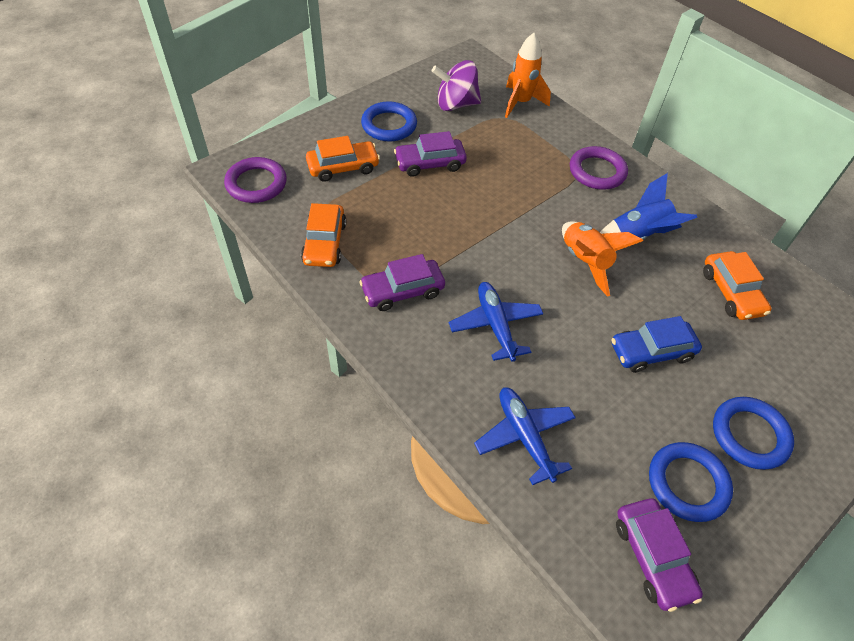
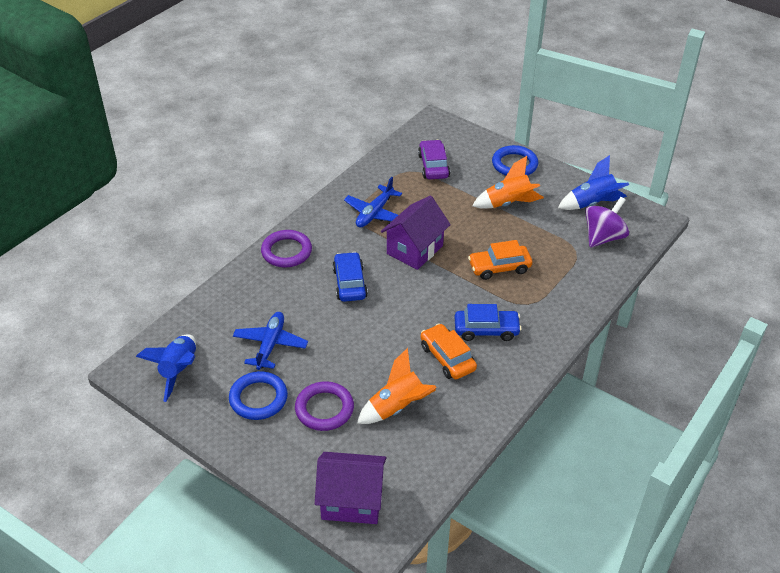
blue car: 1 -> 2
blue ring: 3 -> 2
blue rocket: 1 -> 2
orange car: 3 -> 2
purple car: 3 -> 1
purple house: 0 -> 2

